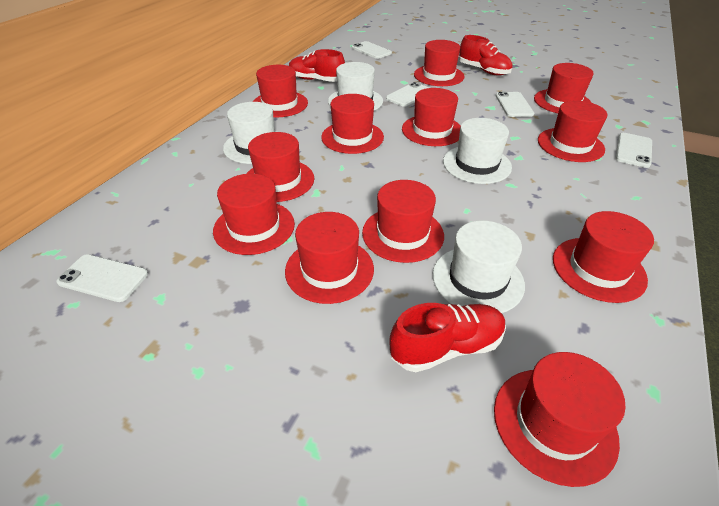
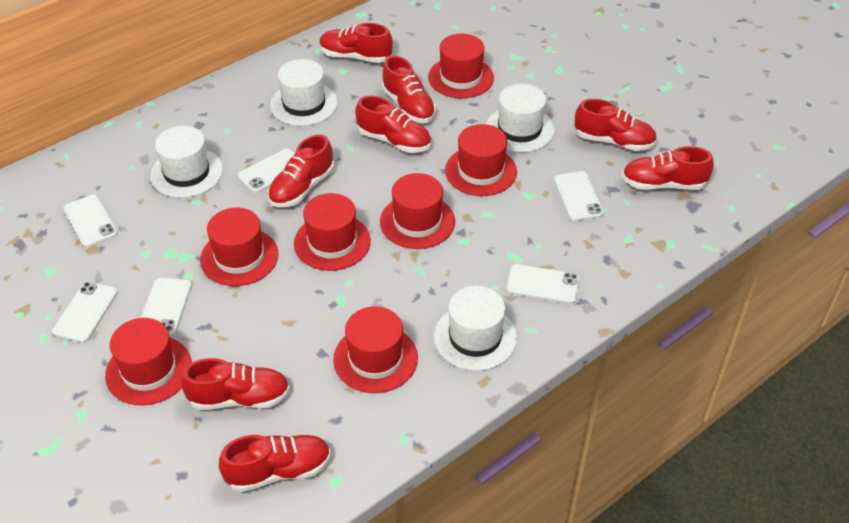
red hat: 12 -> 7
red shoe: 3 -> 8
white phone: 5 -> 6

